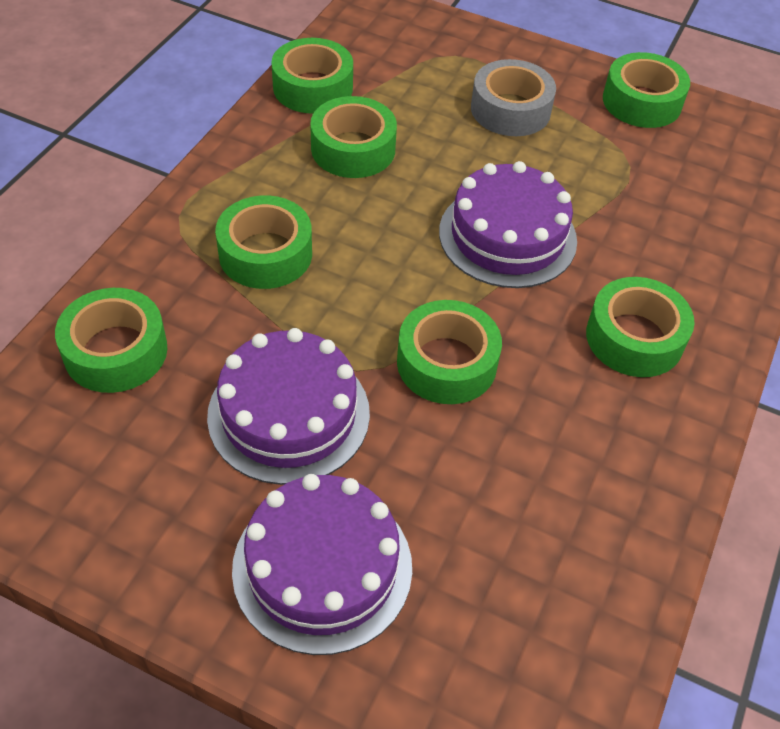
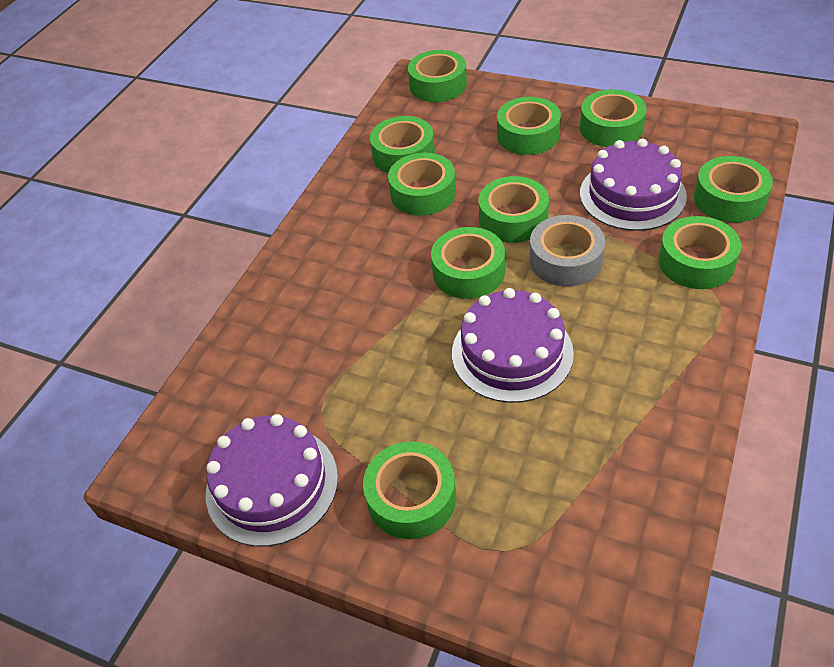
green tape: 7 -> 10

